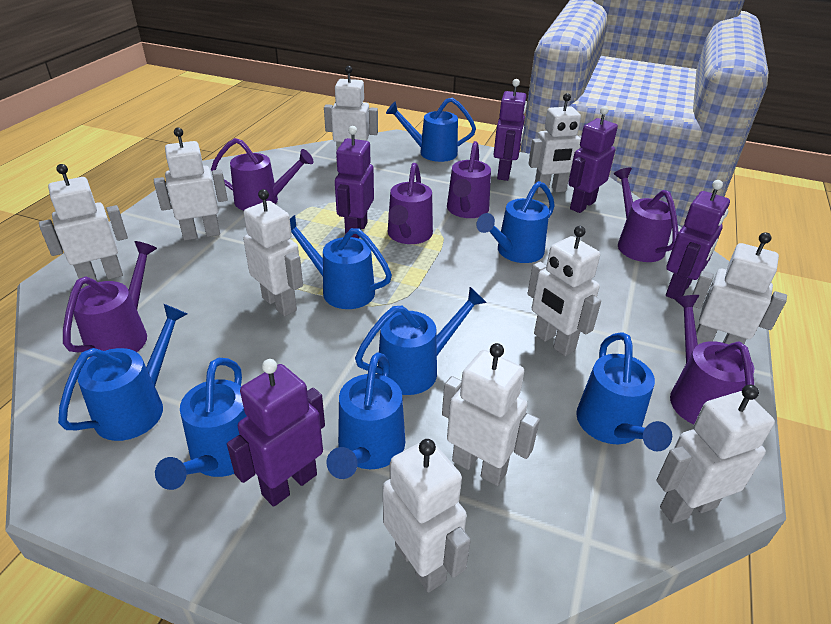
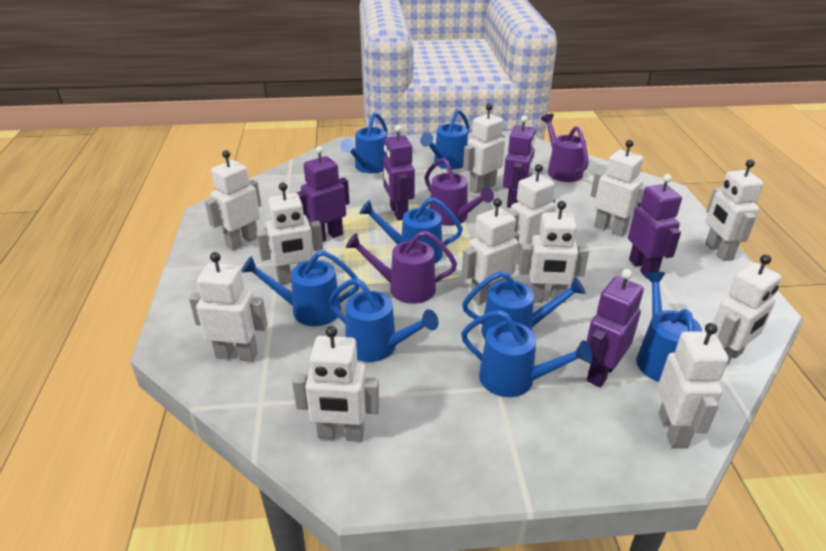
purple watering can: 6 -> 3
white robot: 10 -> 12

